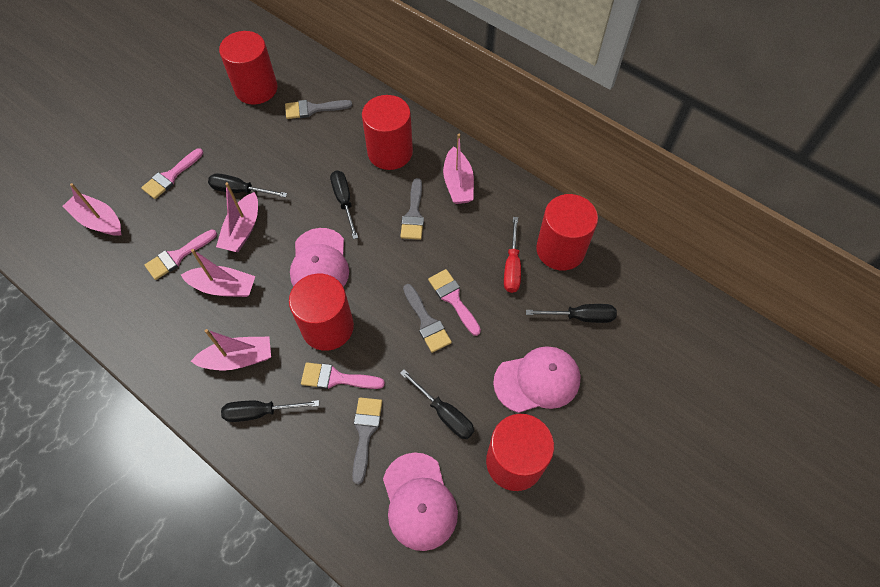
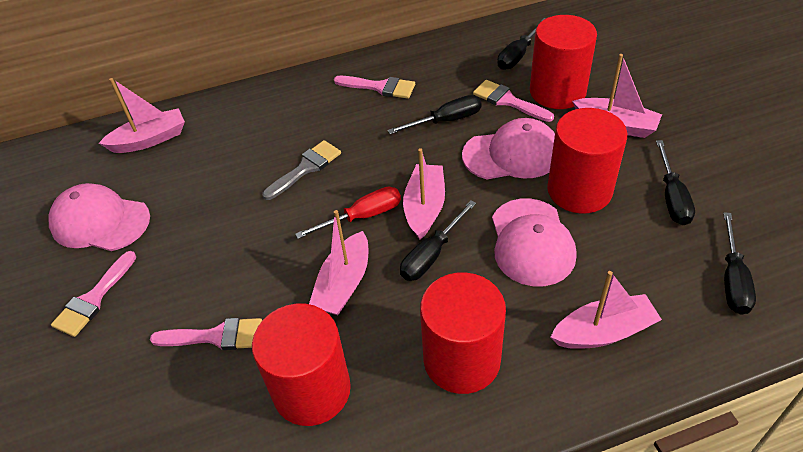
grey brush: 4 -> 1
red cylinder: 5 -> 4

